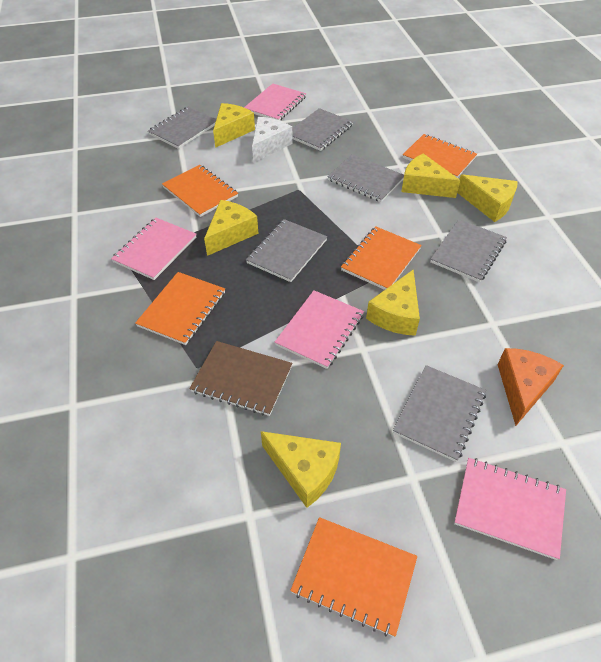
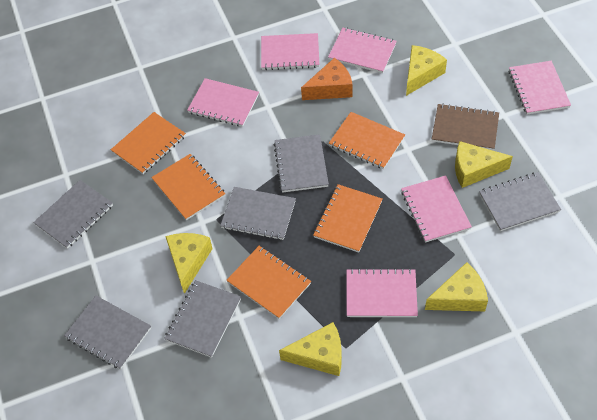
pink notebook: 4 -> 6
white cheese: 1 -> 0
yellow cheese: 6 -> 5

